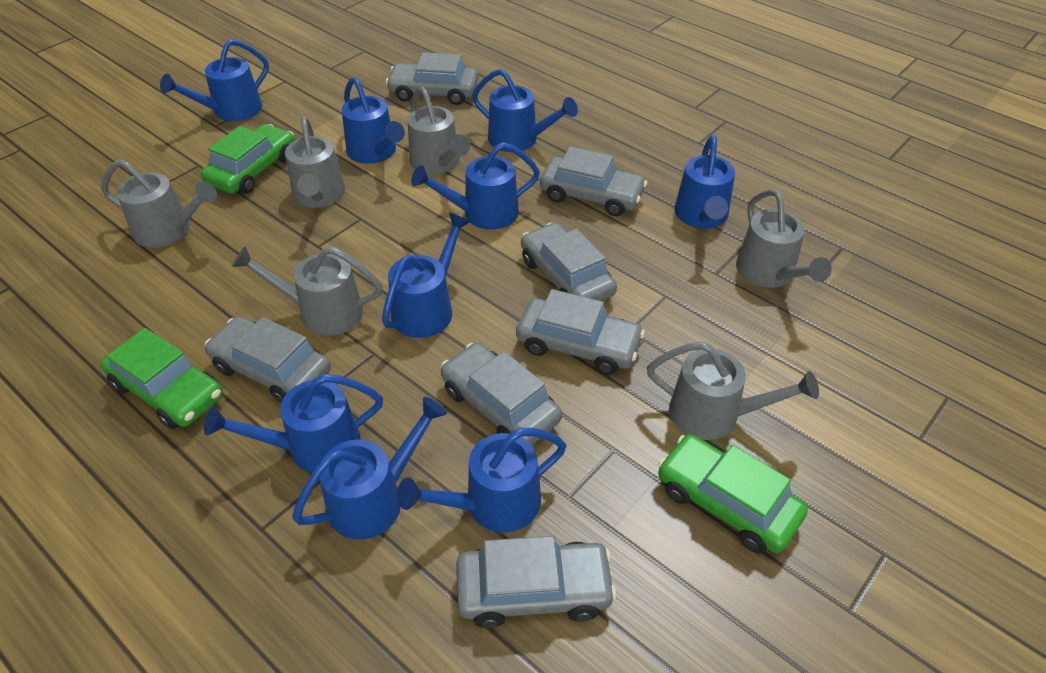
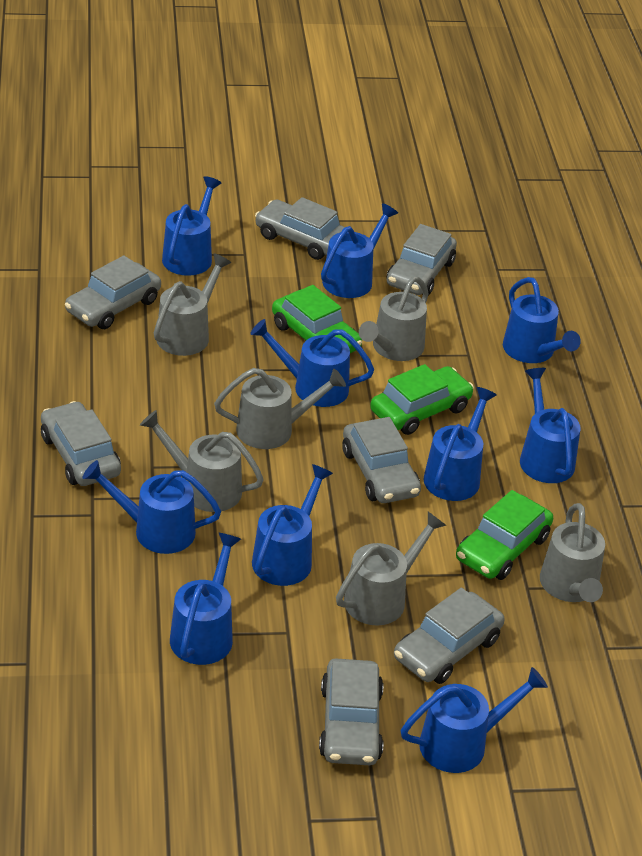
blue watering can: 9 -> 10

